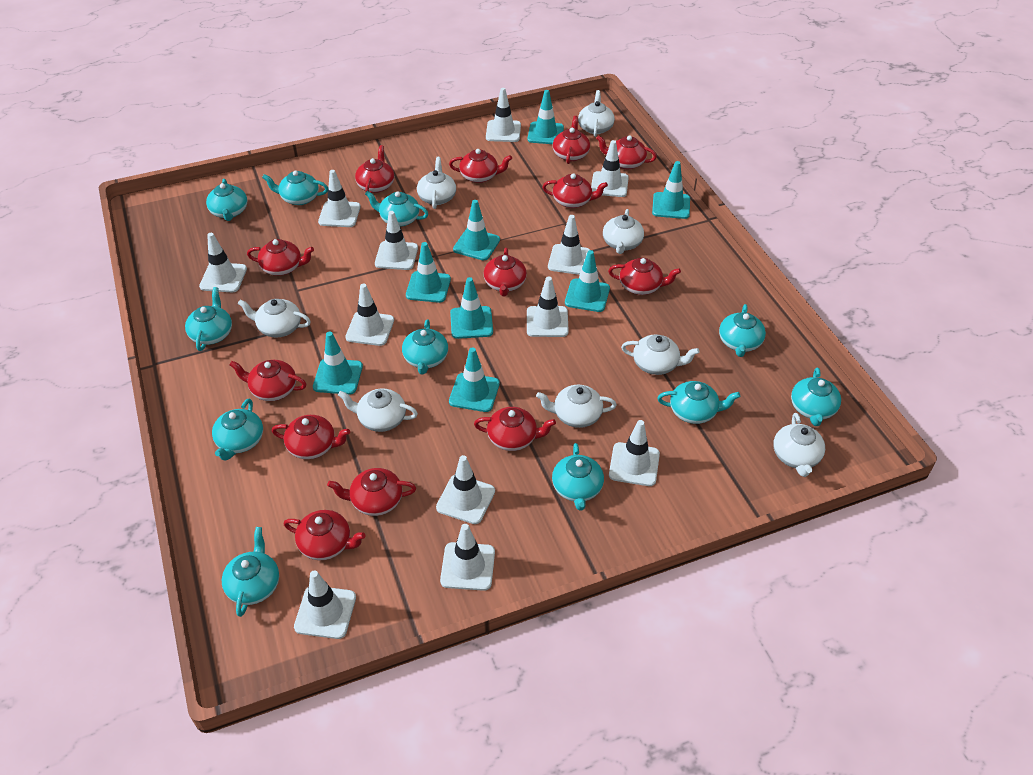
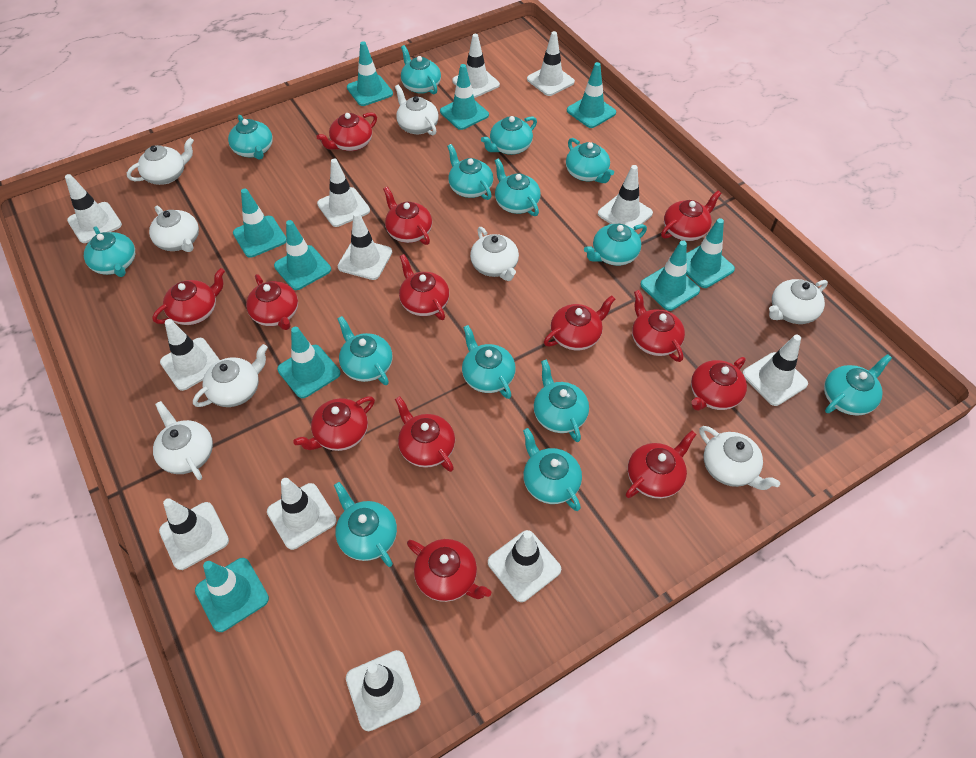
turquoise teapot: 11 -> 14
turquoise traffic cone: 8 -> 9

